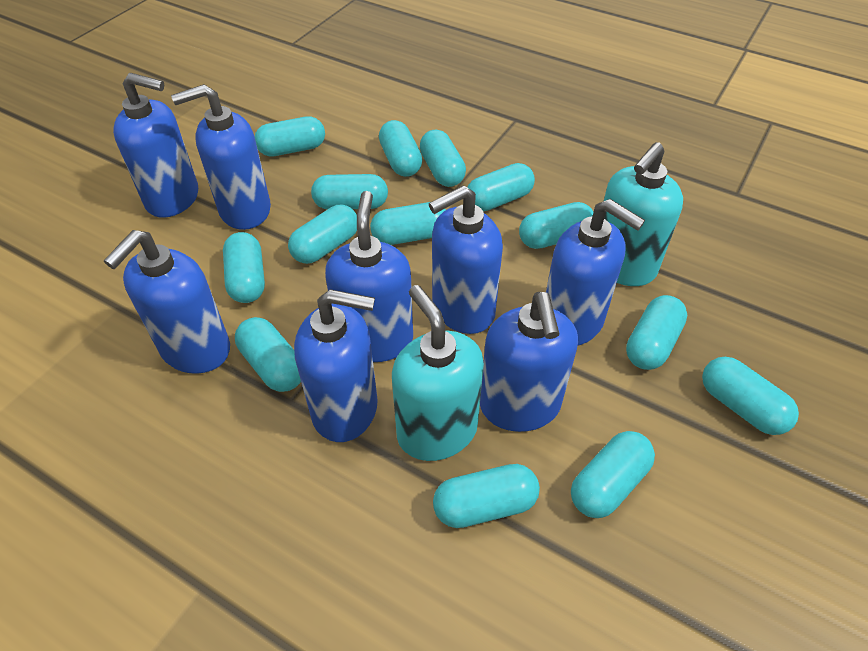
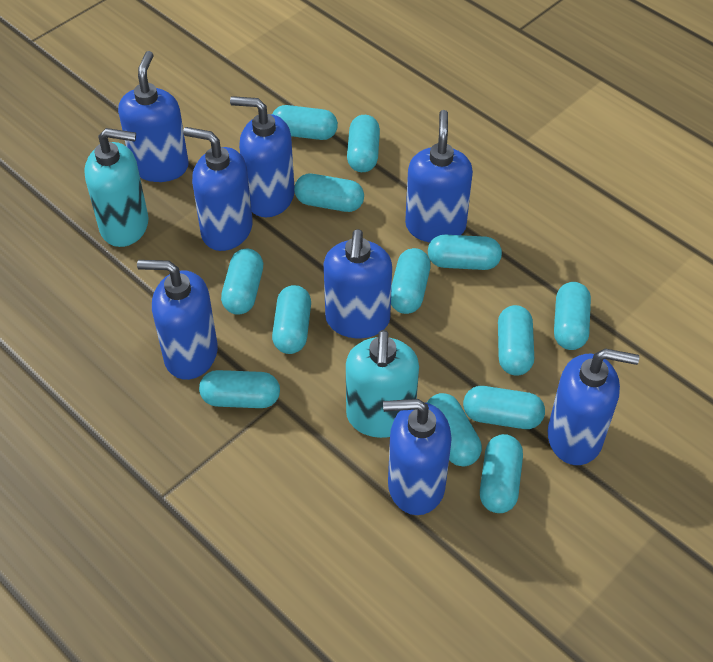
turquoise capsule: 14 -> 13

